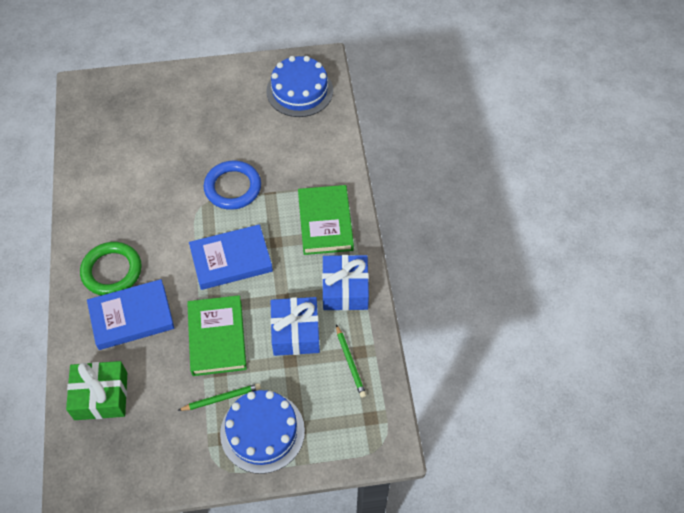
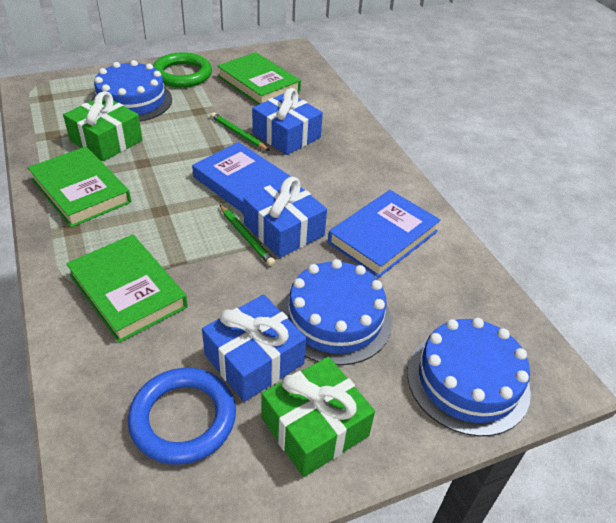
blue cake: 2 -> 3
blue gift: 2 -> 3
green book: 2 -> 3
green gift: 1 -> 2

